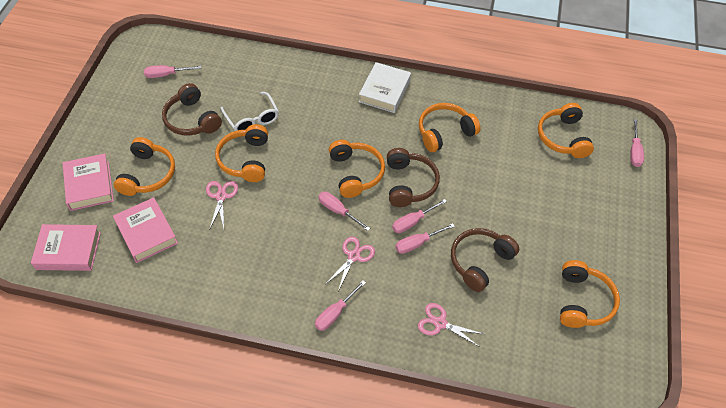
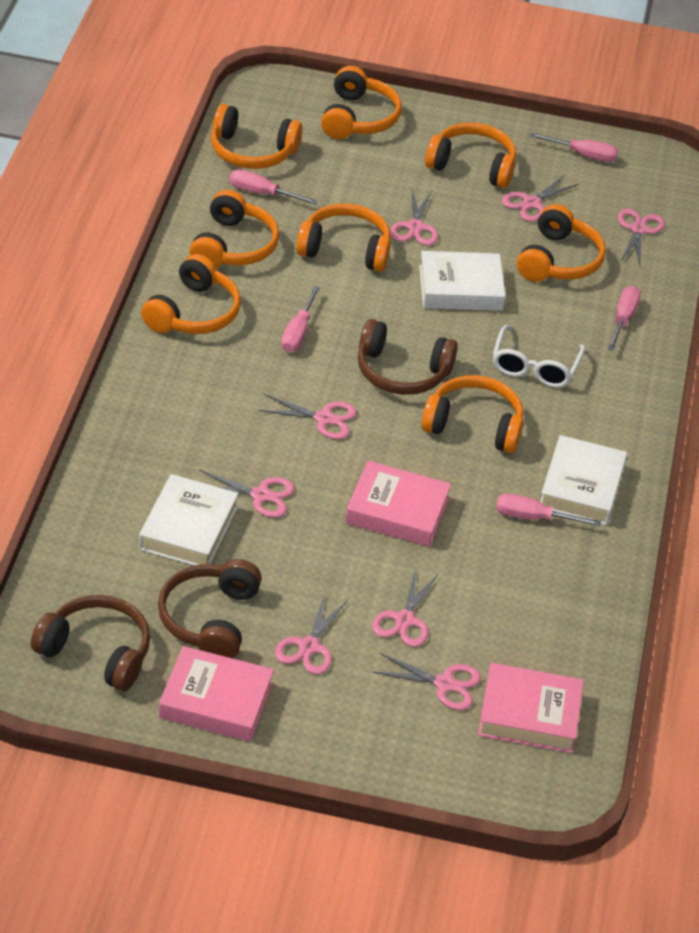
orange headphones: 6 -> 8
pink scissors: 3 -> 8
pink screwdriver: 6 -> 5
white book: 1 -> 3

